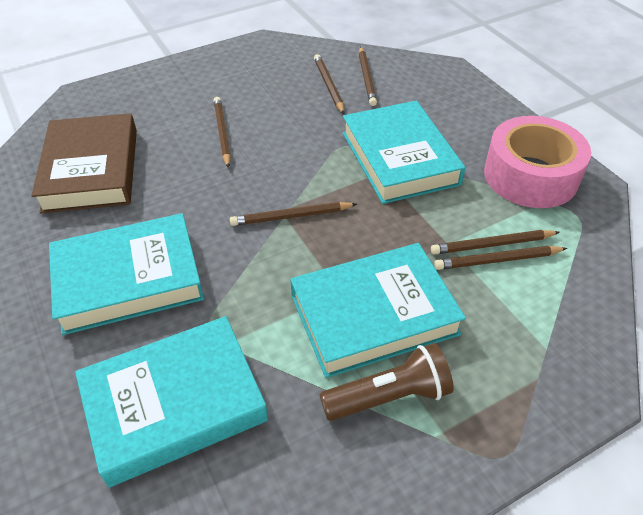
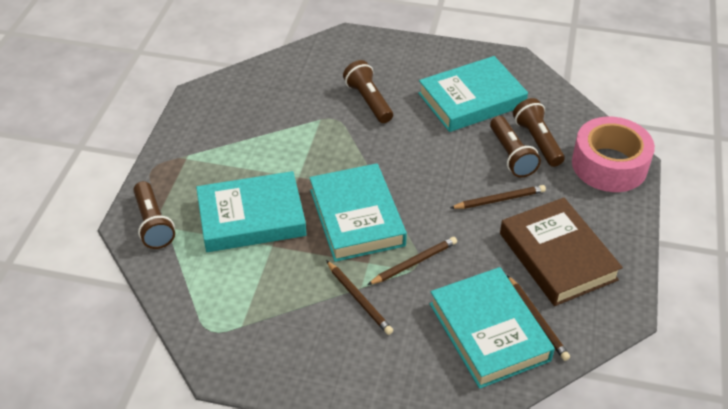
brown flashlight: 1 -> 4
brown pencil: 6 -> 4

